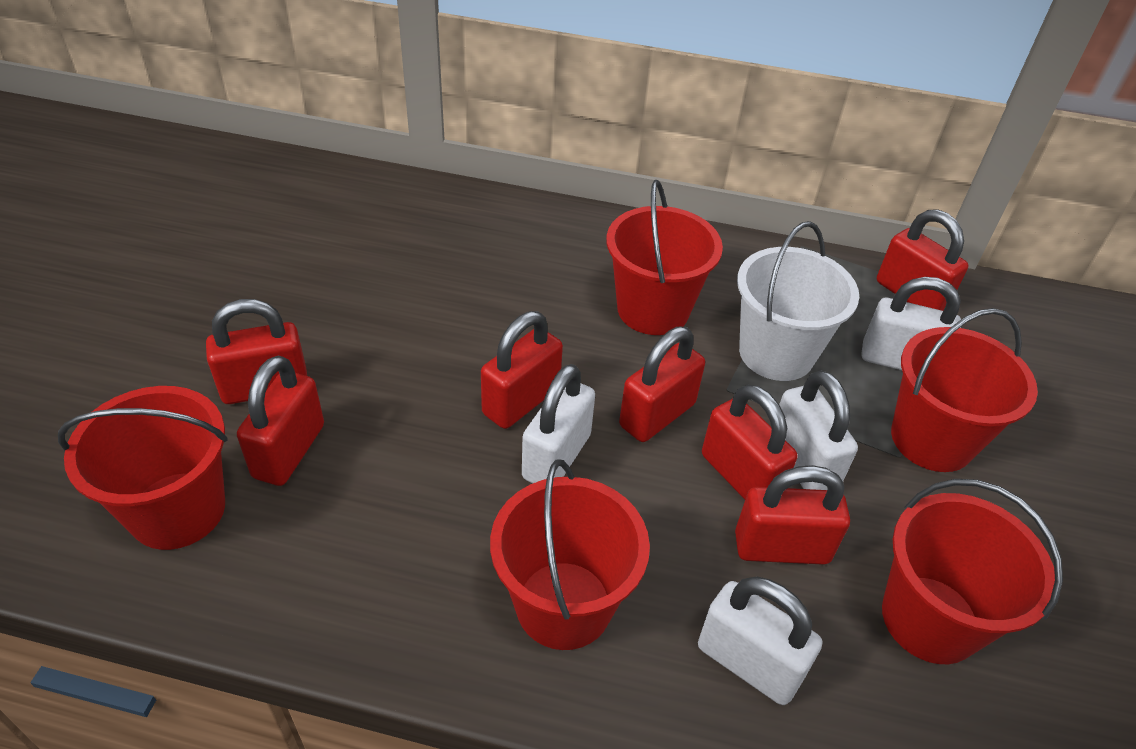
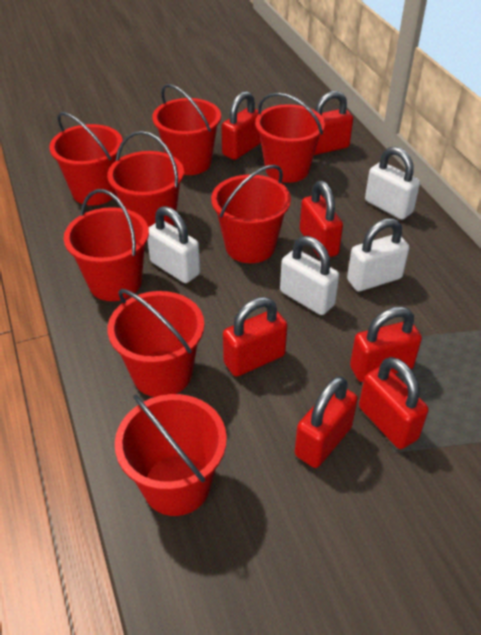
red bucket: 5 -> 8
white bucket: 1 -> 0

